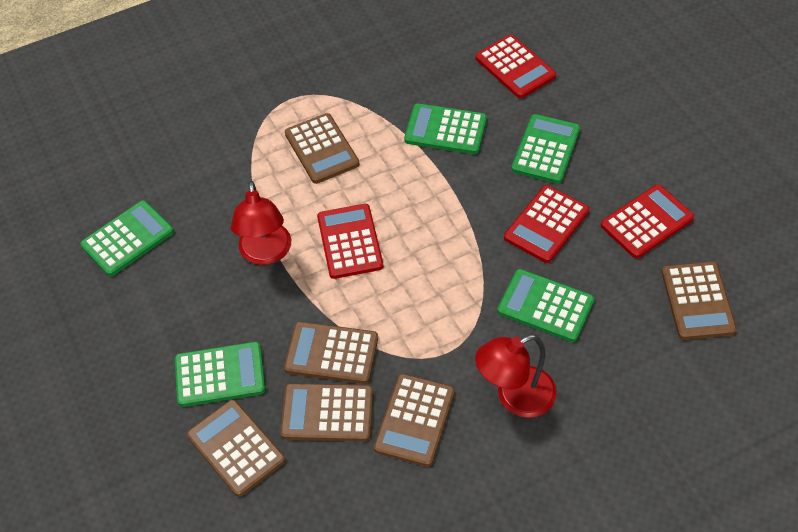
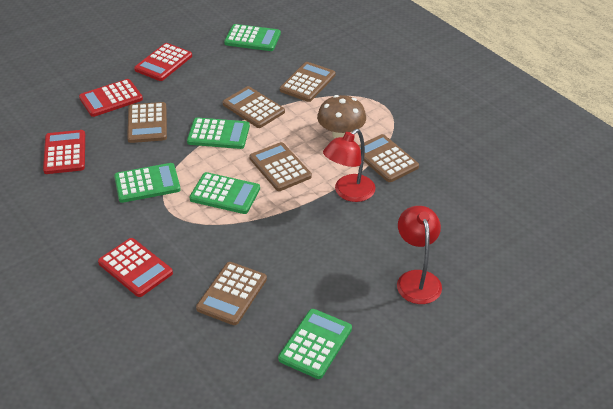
brown mushroom: 0 -> 1

